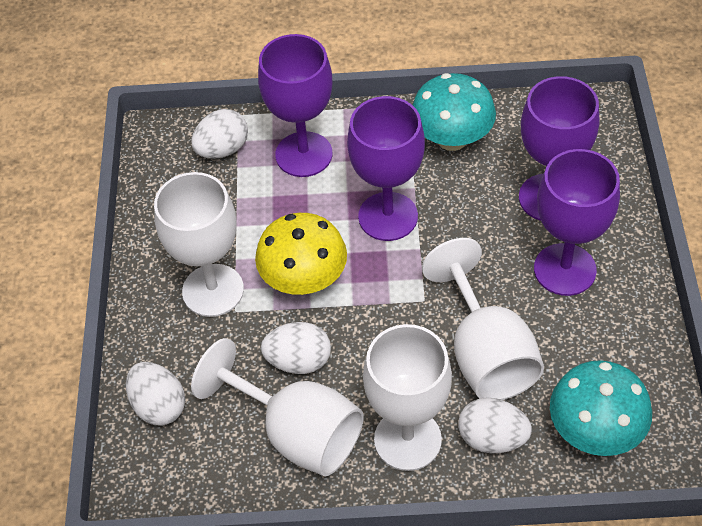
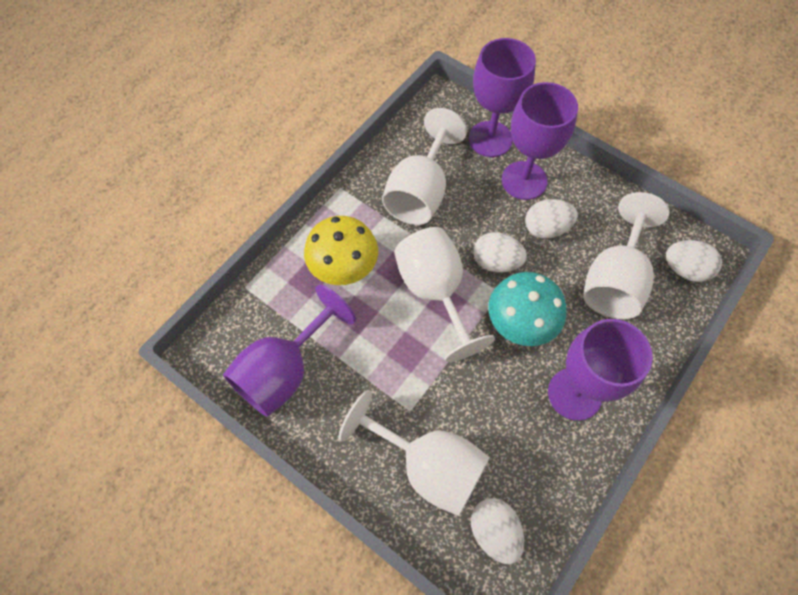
turquoise mushroom: 2 -> 1

